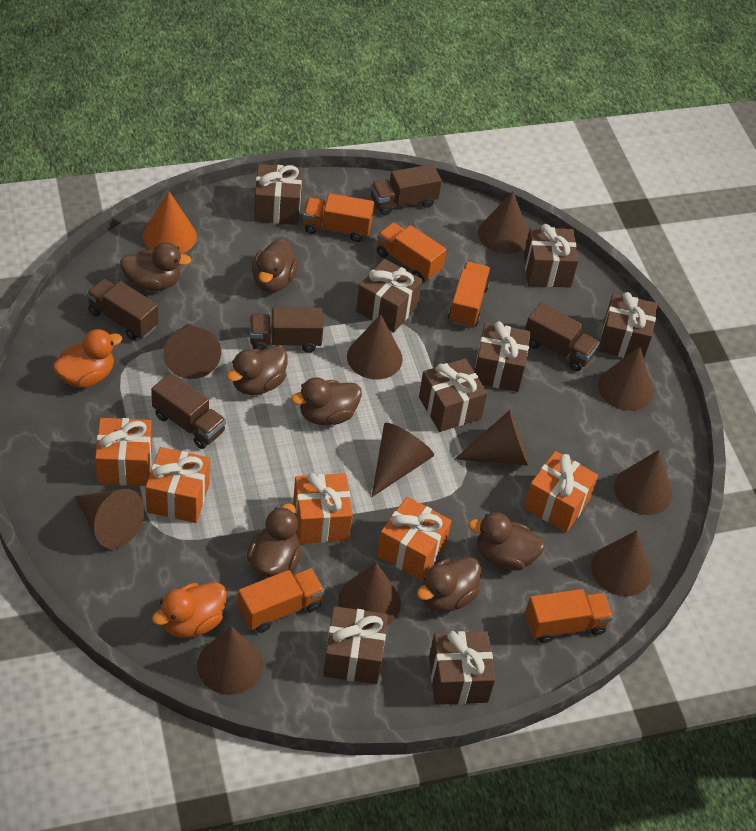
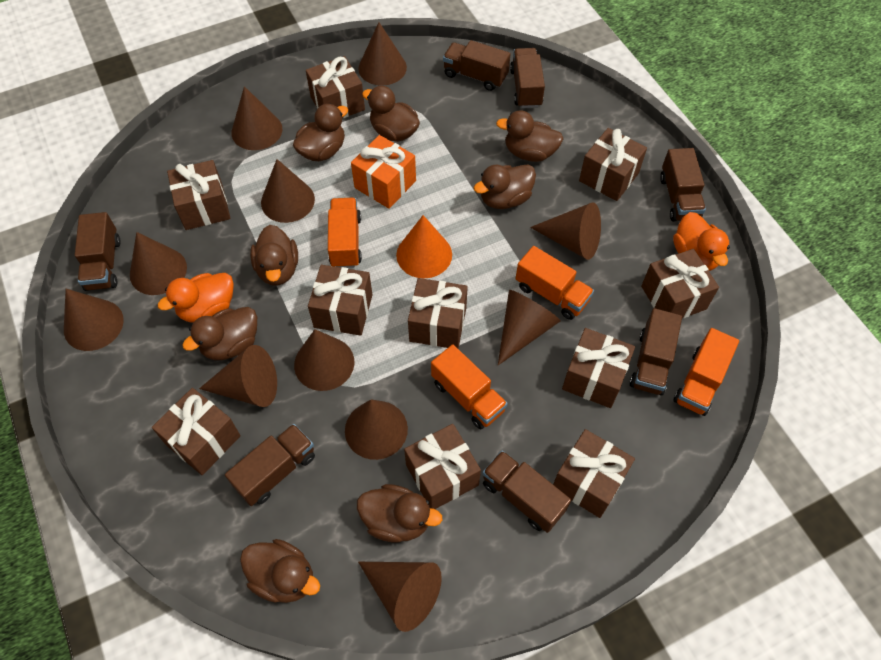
brown duck: 7 -> 8
brown gift: 8 -> 10
brown truck: 5 -> 7
orange gift: 5 -> 1
orange truck: 5 -> 4

